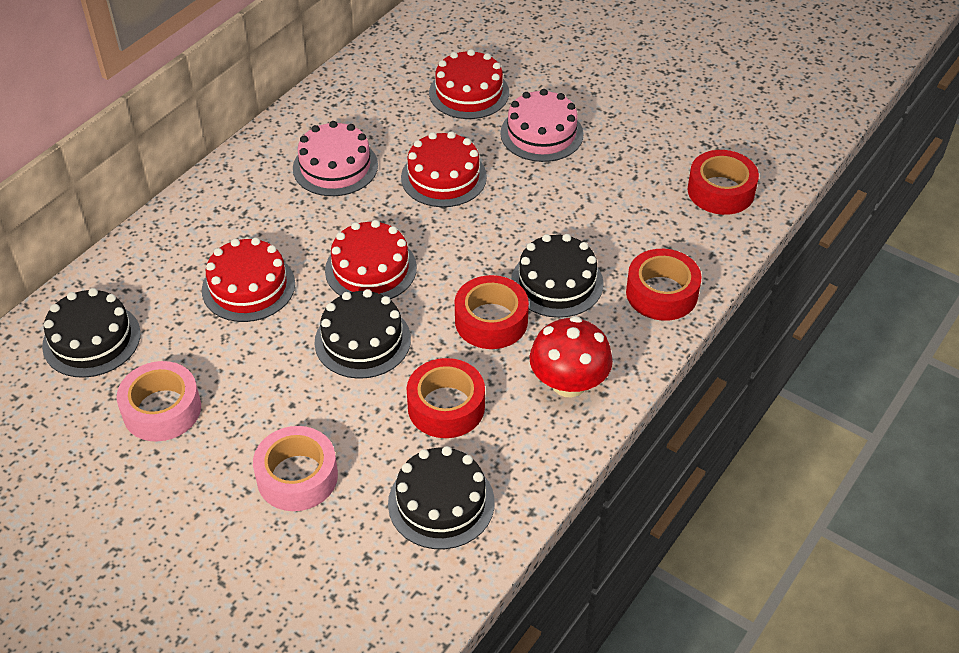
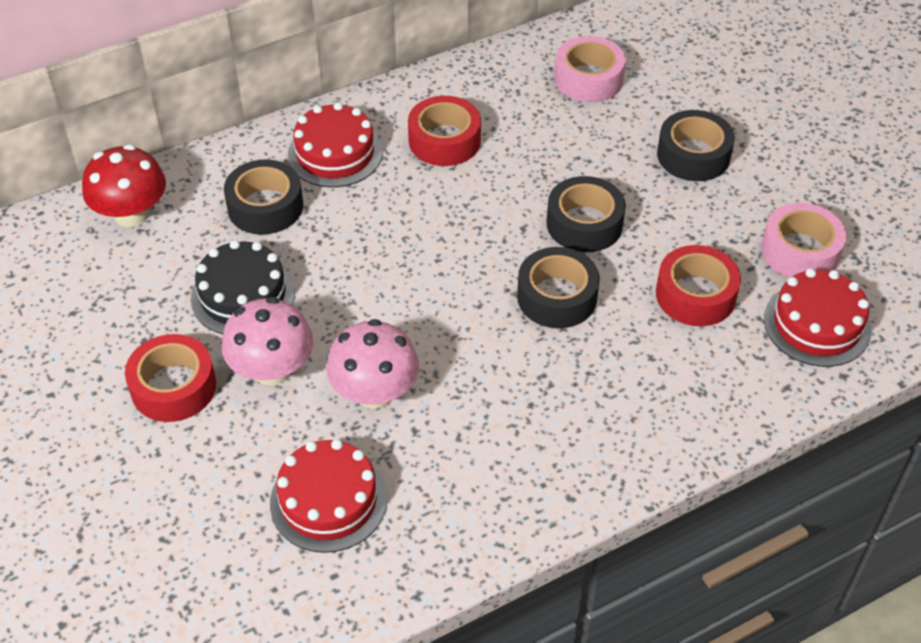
black cake: 4 -> 1
black tape: 0 -> 4
pink cake: 2 -> 0
pink mushroom: 0 -> 2
red cake: 4 -> 3
red tape: 4 -> 3

